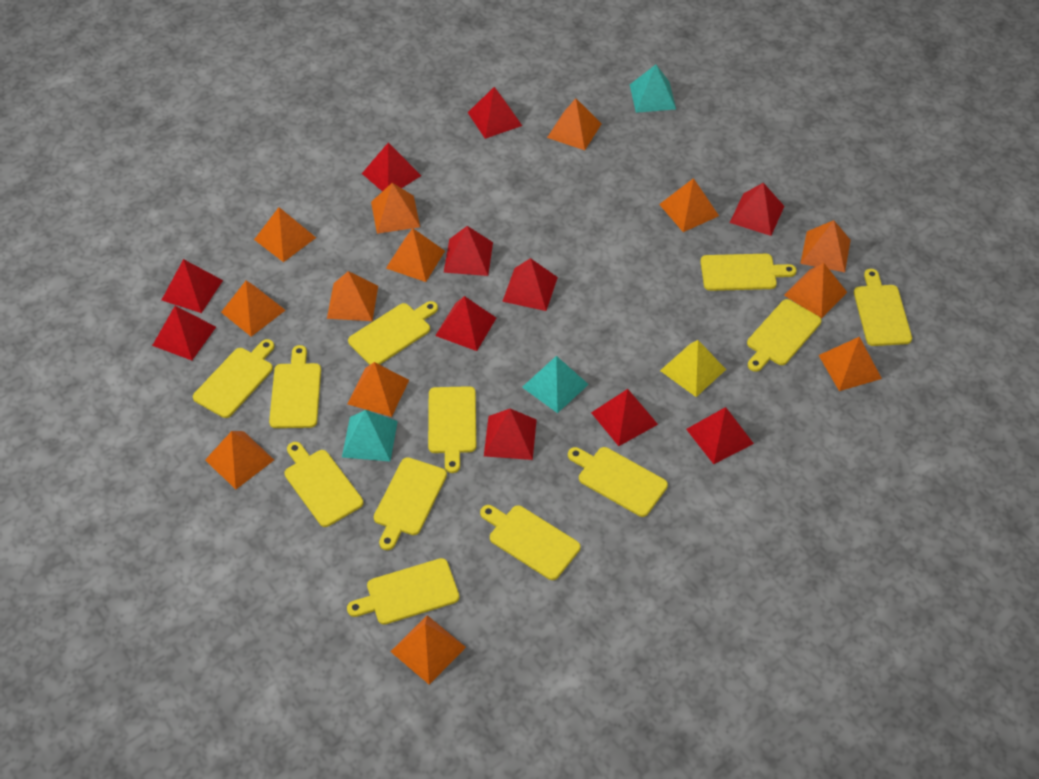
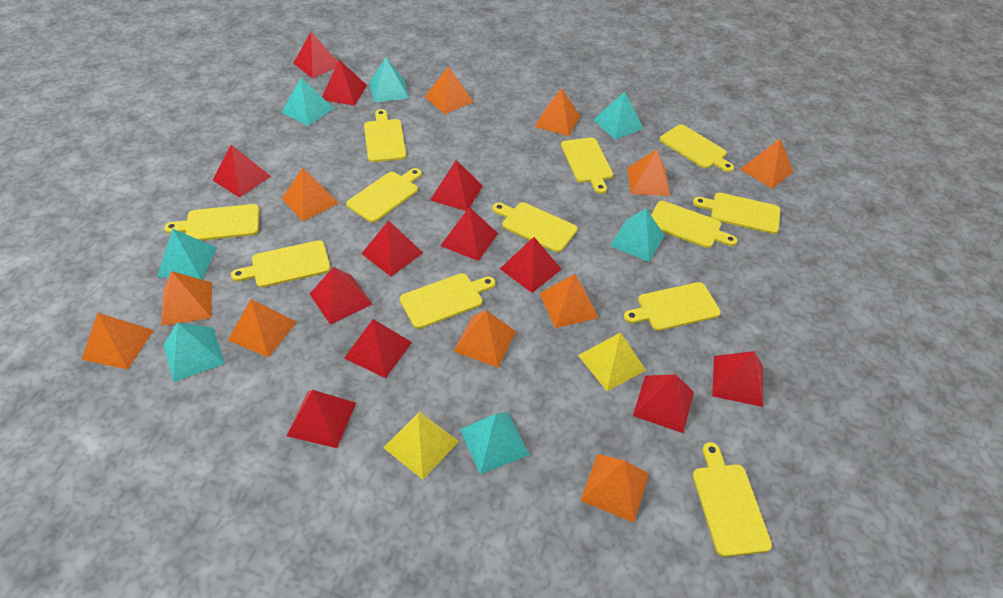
orange pyramid: 13 -> 11
red pyramid: 11 -> 12
turquoise pyramid: 3 -> 7
yellow pyramid: 1 -> 2

